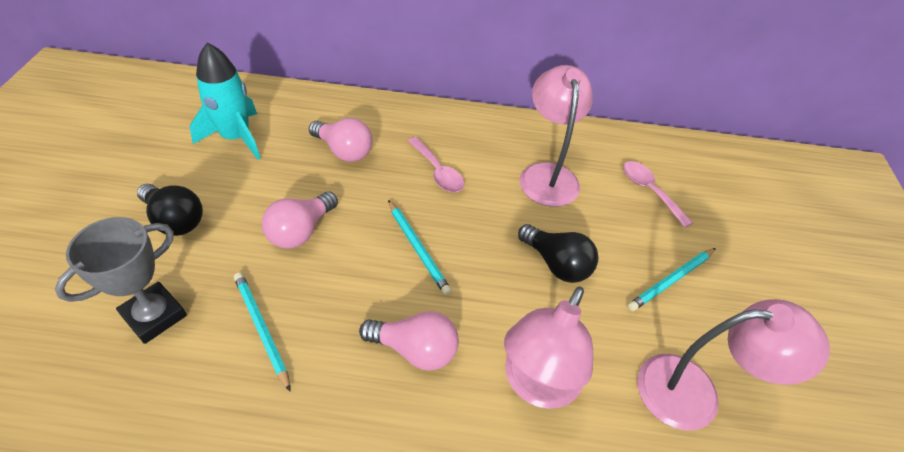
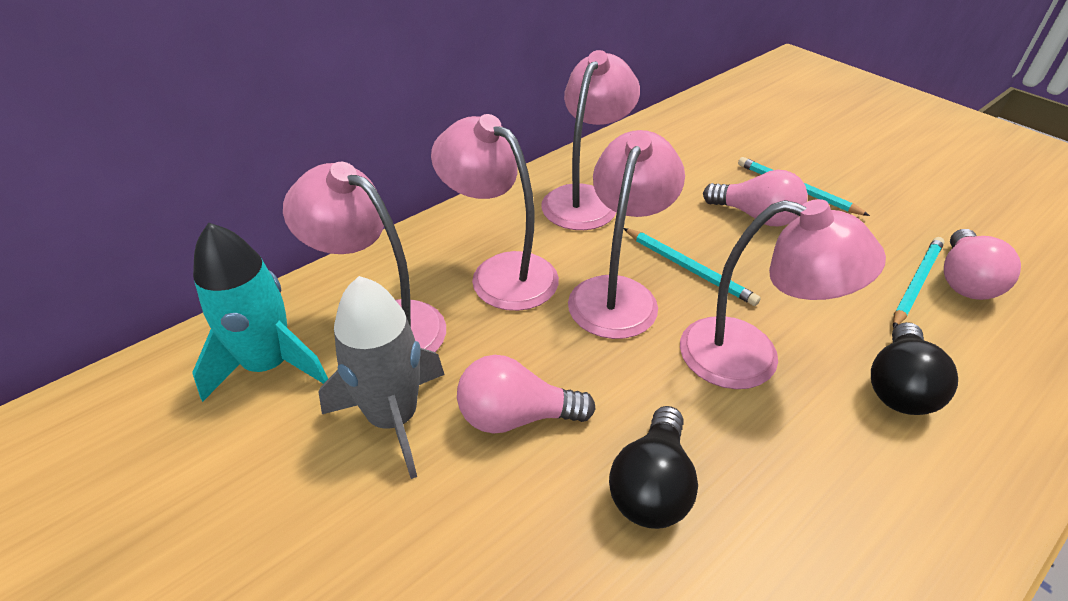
grey rocket: 0 -> 1
grey trophy: 1 -> 0
pink lamp: 3 -> 5
pink spoon: 2 -> 0

